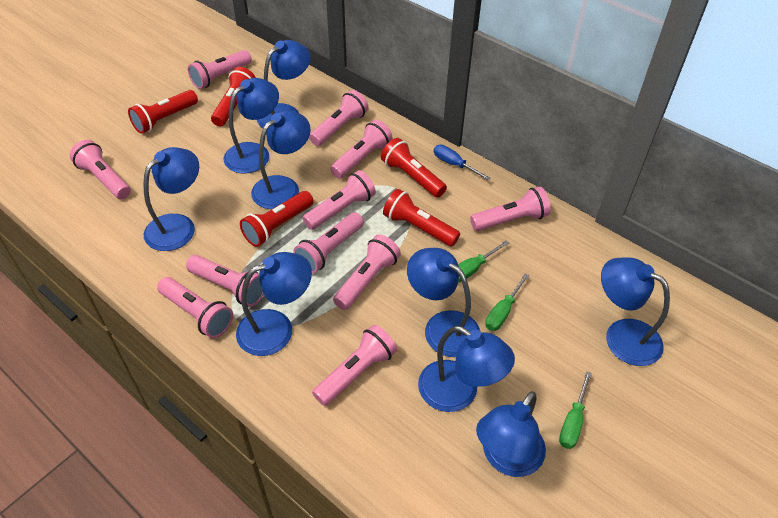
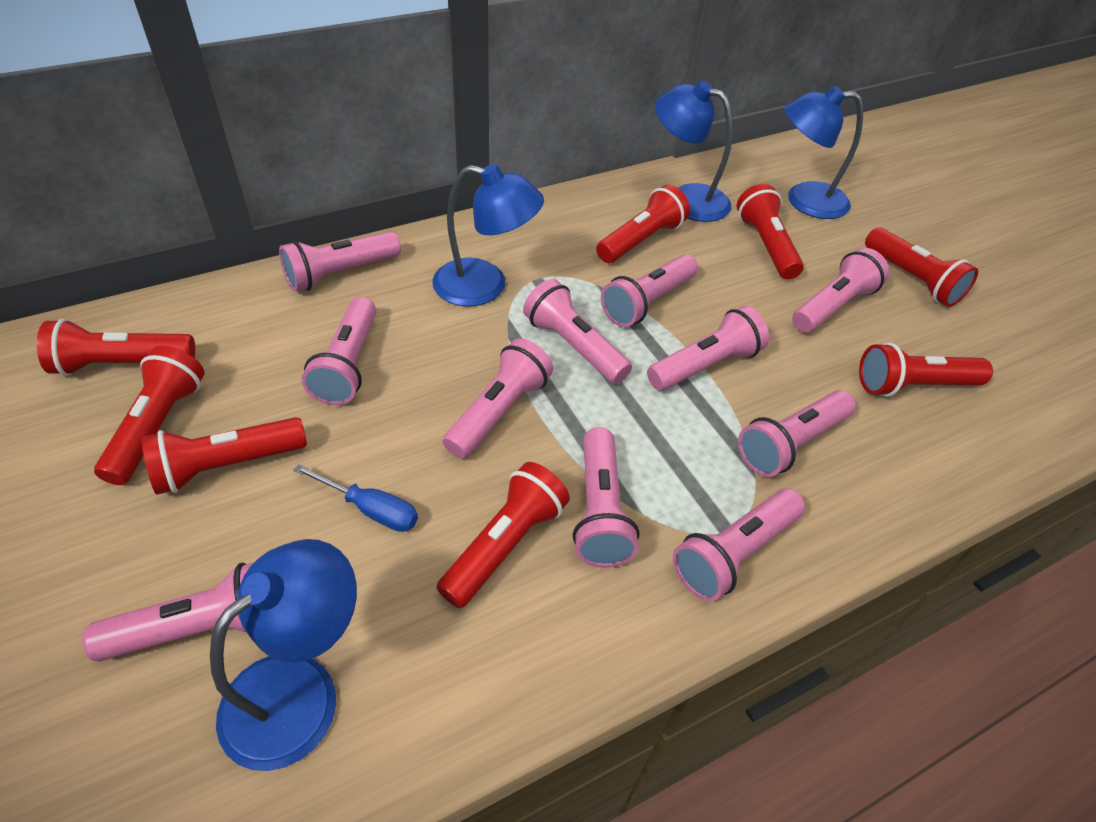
blue lamp: 9 -> 4
green screwdriver: 3 -> 0
red flashlight: 5 -> 8

